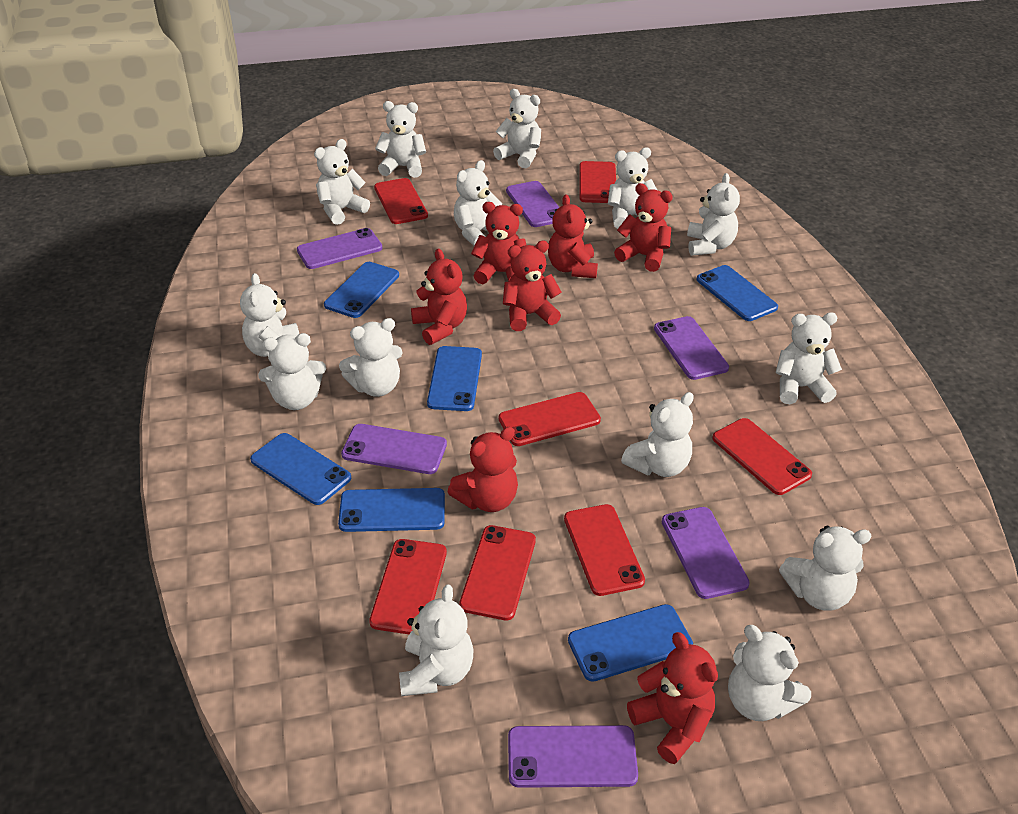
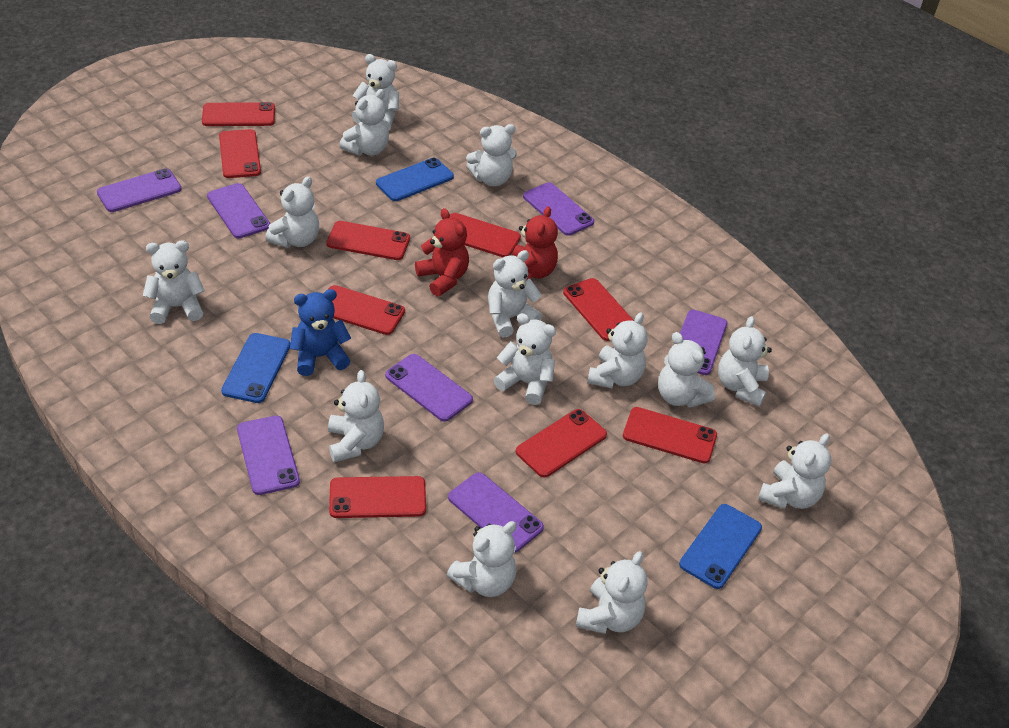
blue phone: 6 -> 3
blue teddy bear: 0 -> 1
purple phone: 6 -> 7
red phone: 7 -> 9
red teddy bear: 7 -> 2

